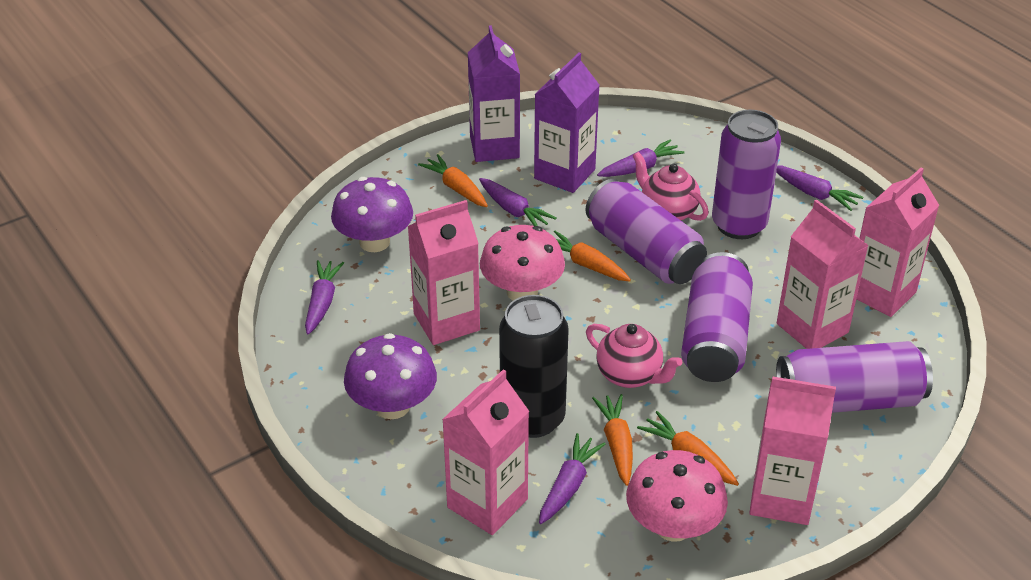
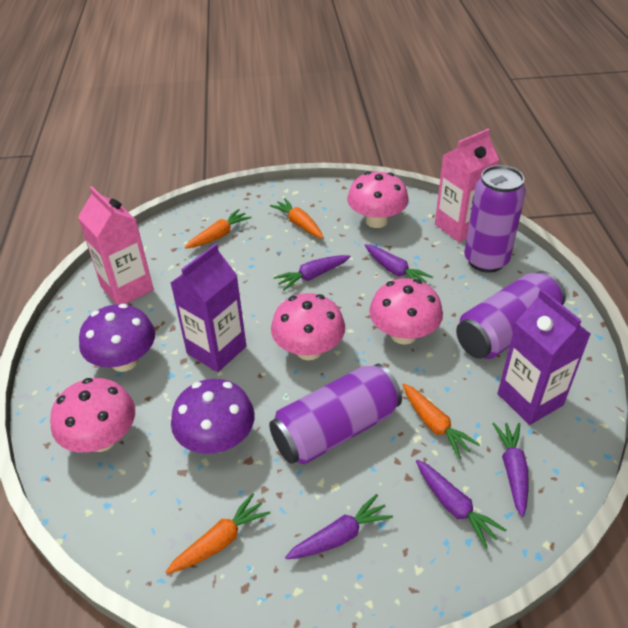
black can: 1 -> 0
pink carton: 5 -> 2
pink mushroom: 2 -> 4
pink teapot: 2 -> 0
purple can: 4 -> 3

